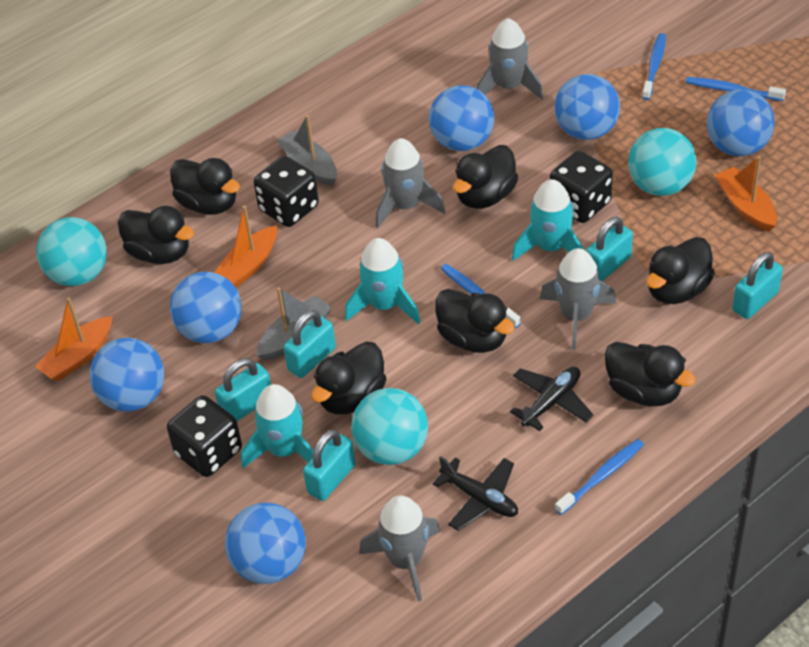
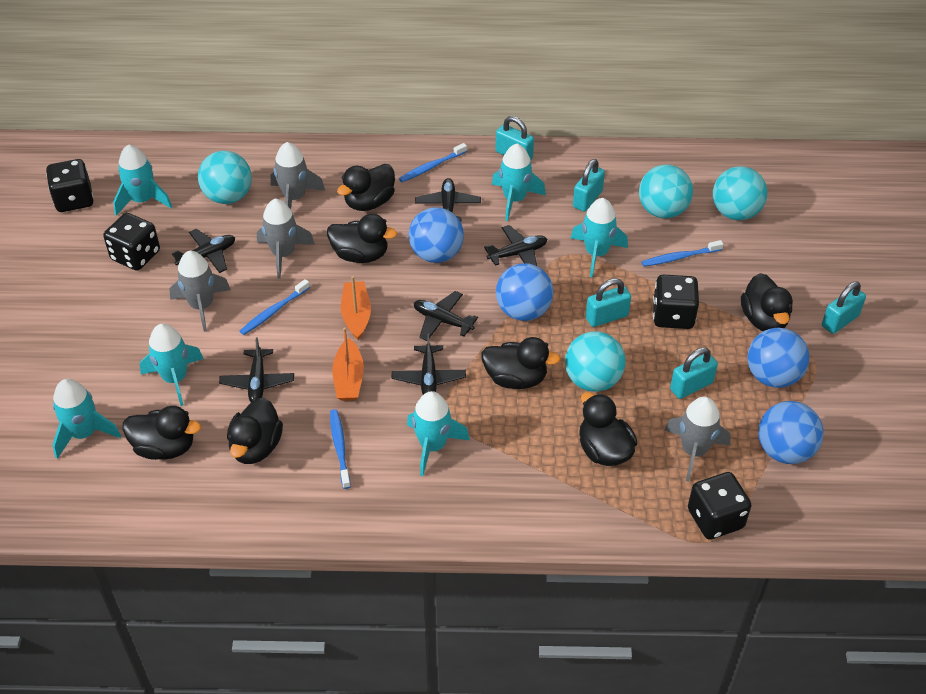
black dice: 3 -> 4
black plane: 2 -> 6
blue ball: 6 -> 4
grey boat: 2 -> 0
orange boat: 3 -> 2
turquoise ball: 3 -> 4
turquoise rocket: 3 -> 6

